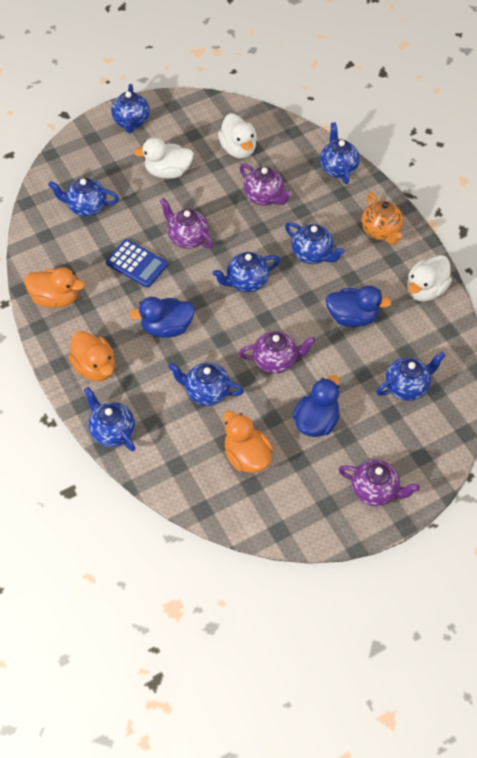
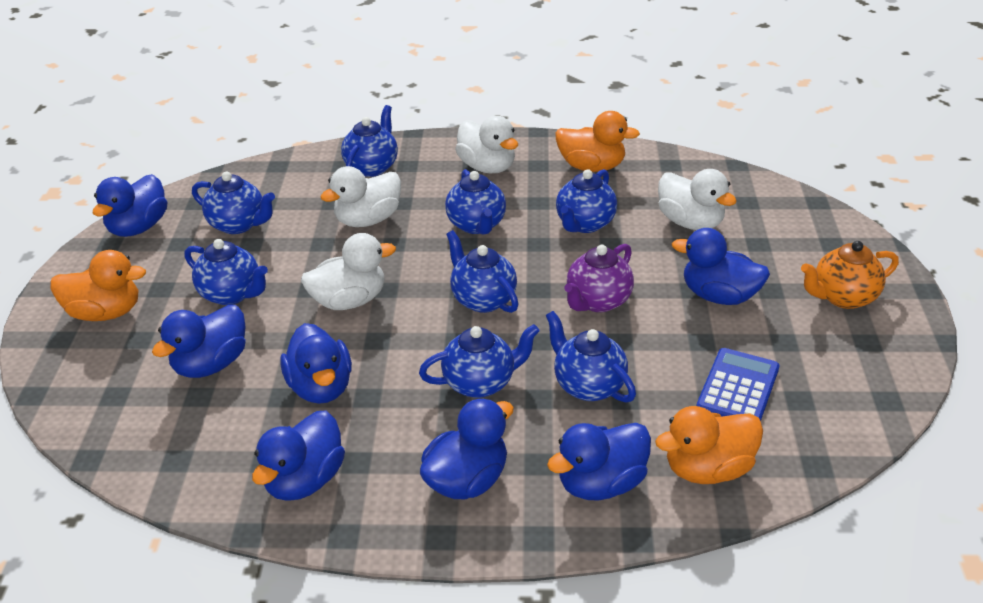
blue duck: 3 -> 7
purple teapot: 4 -> 1
white duck: 3 -> 4

